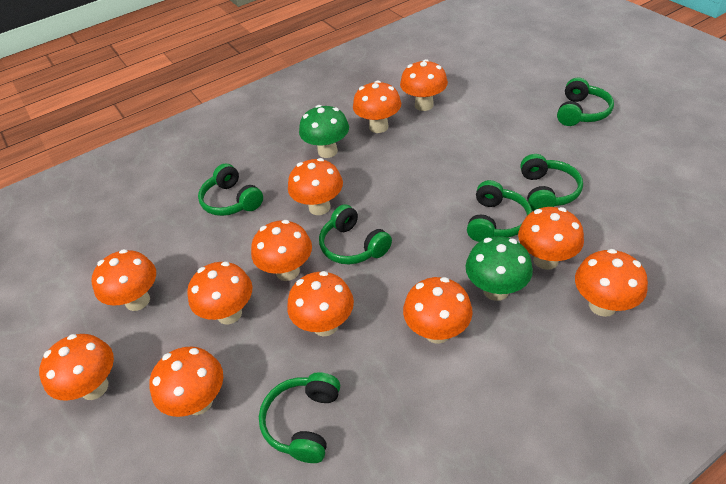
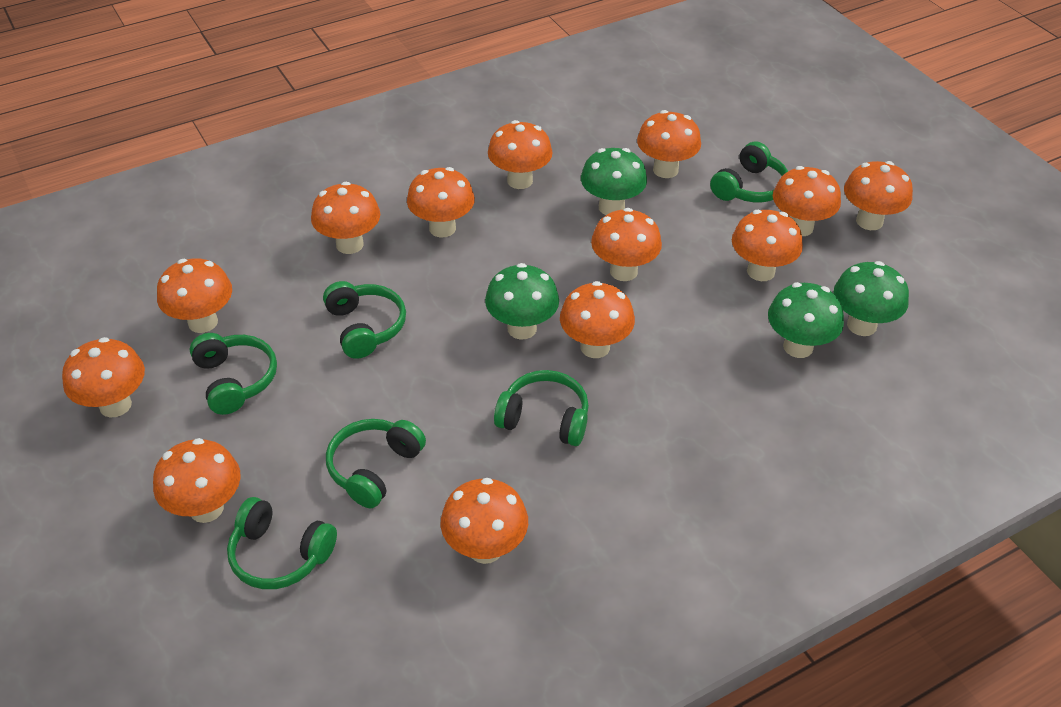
green mushroom: 2 -> 4
orange mushroom: 12 -> 13

